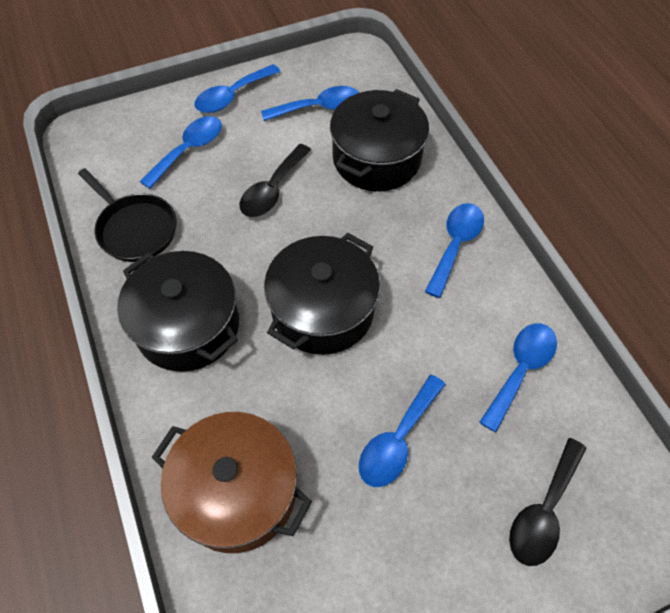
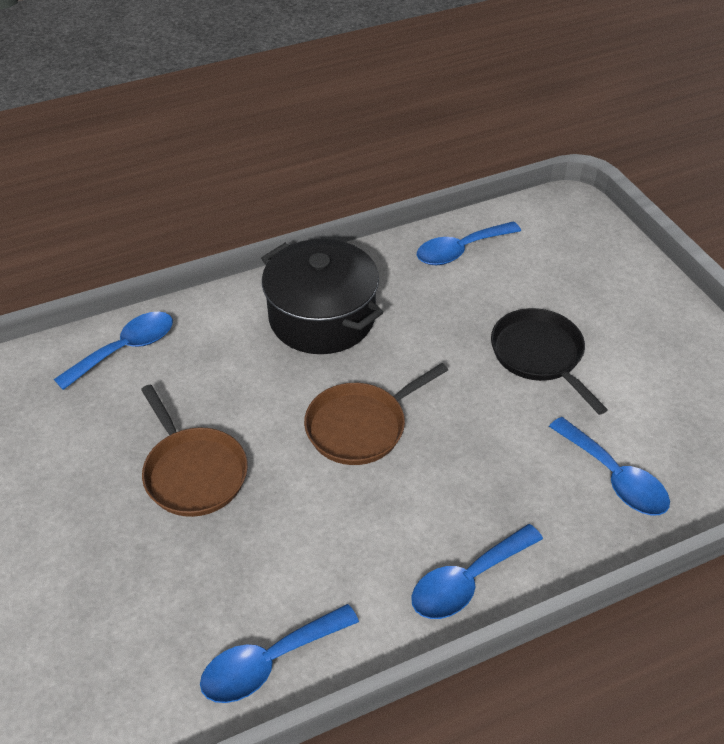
black pot: 3 -> 1
black spoon: 2 -> 0
blue spoon: 6 -> 5
brown pan: 0 -> 2
brown pot: 1 -> 0

